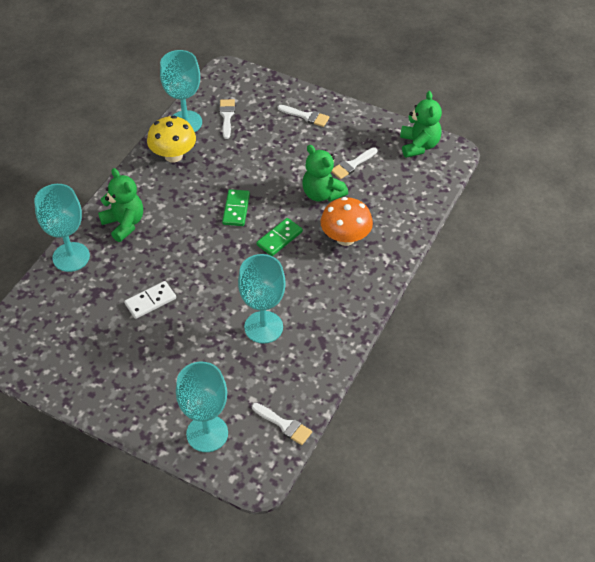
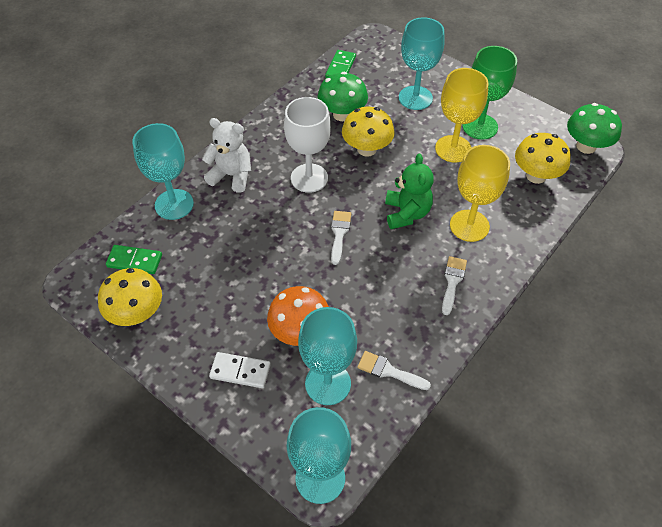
green goblet: 0 -> 1
green mushroom: 0 -> 2
green teddy bear: 3 -> 1
white brush: 4 -> 3
white goblet: 0 -> 1
white teddy bear: 0 -> 1
yellow goblet: 0 -> 2
yellow mushroom: 1 -> 3

